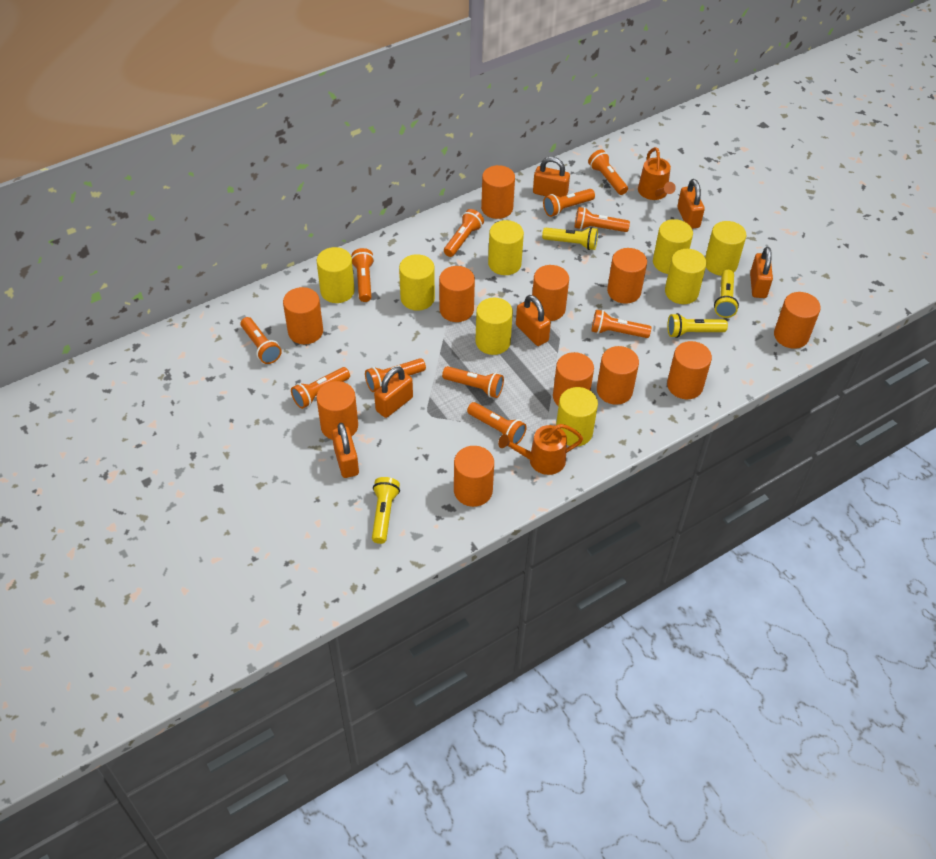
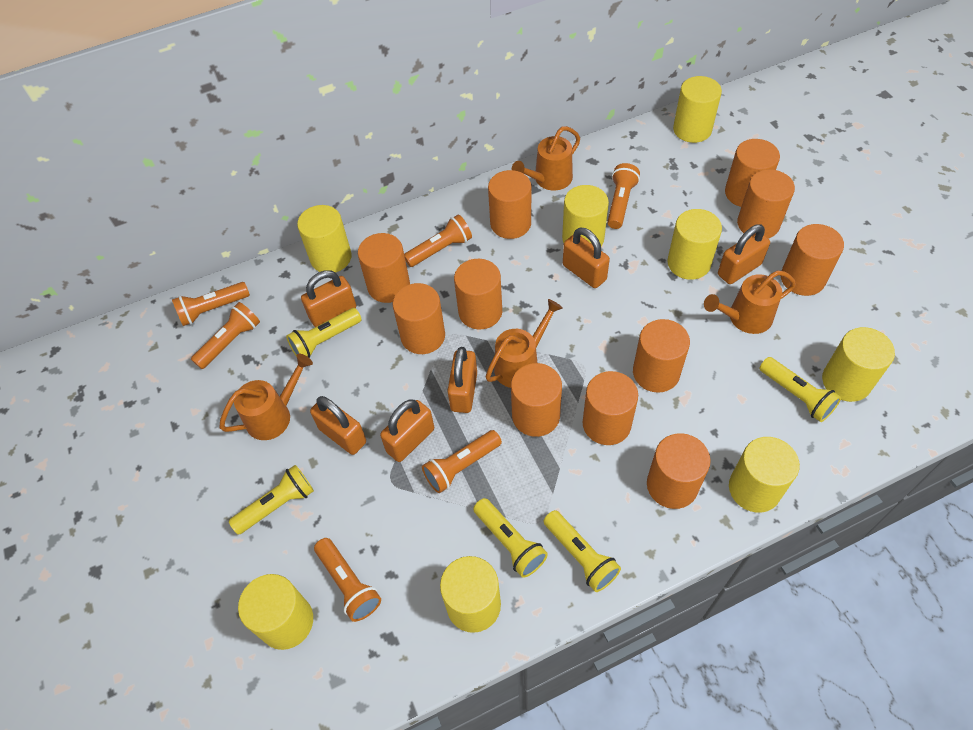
orange flashlight: 11 -> 6
orange watering can: 2 -> 4
yellow flashlight: 4 -> 5

